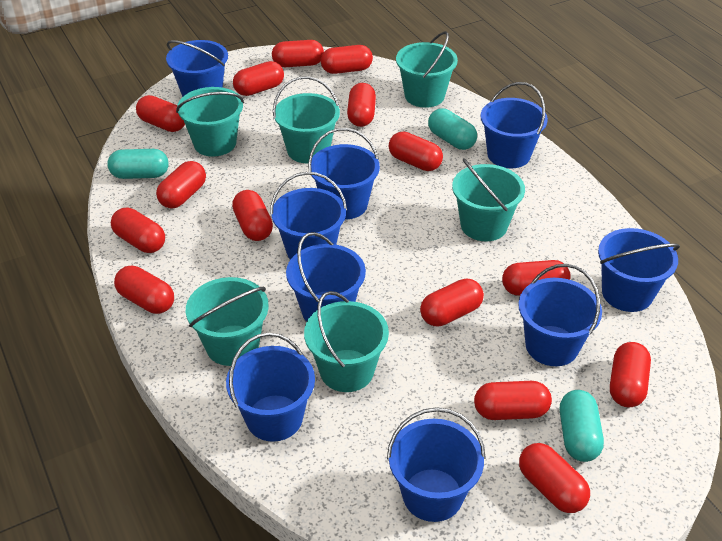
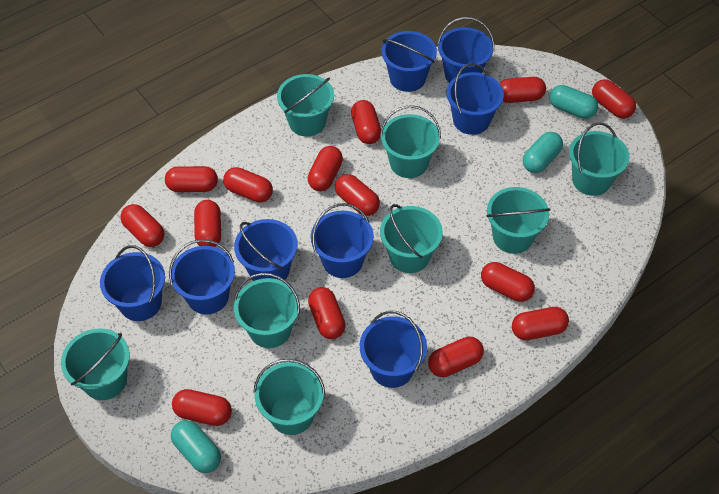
blue bucket: 9 -> 8
red capsule: 15 -> 14
turquoise bucket: 6 -> 8

